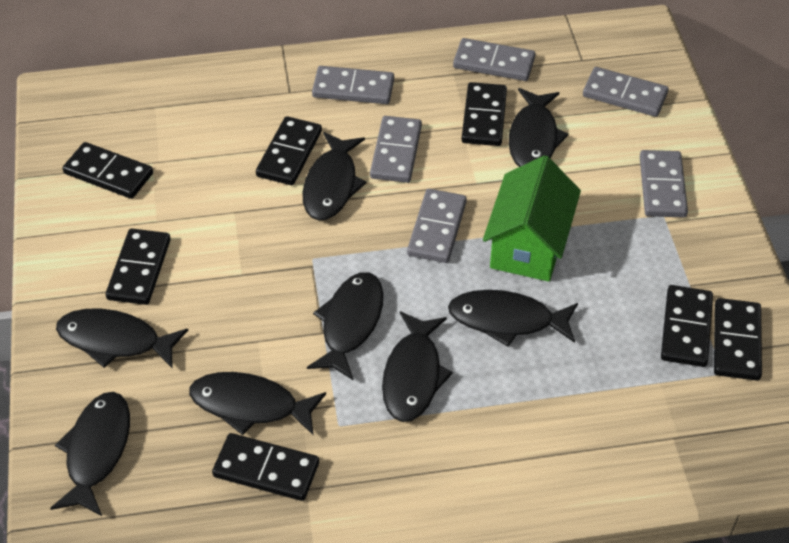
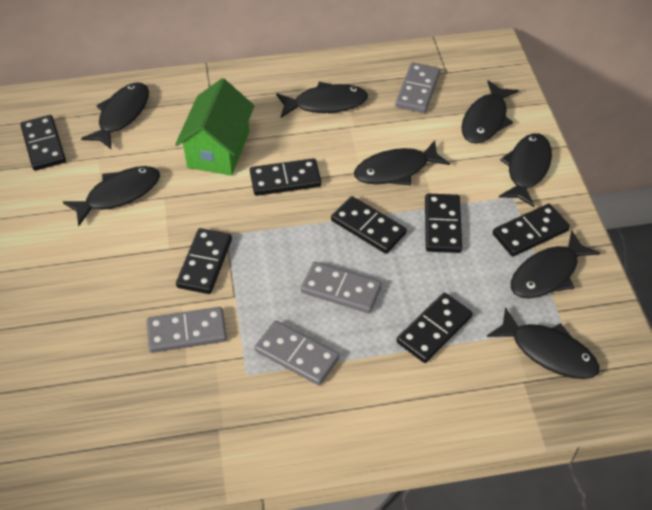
grey domino: 6 -> 4

